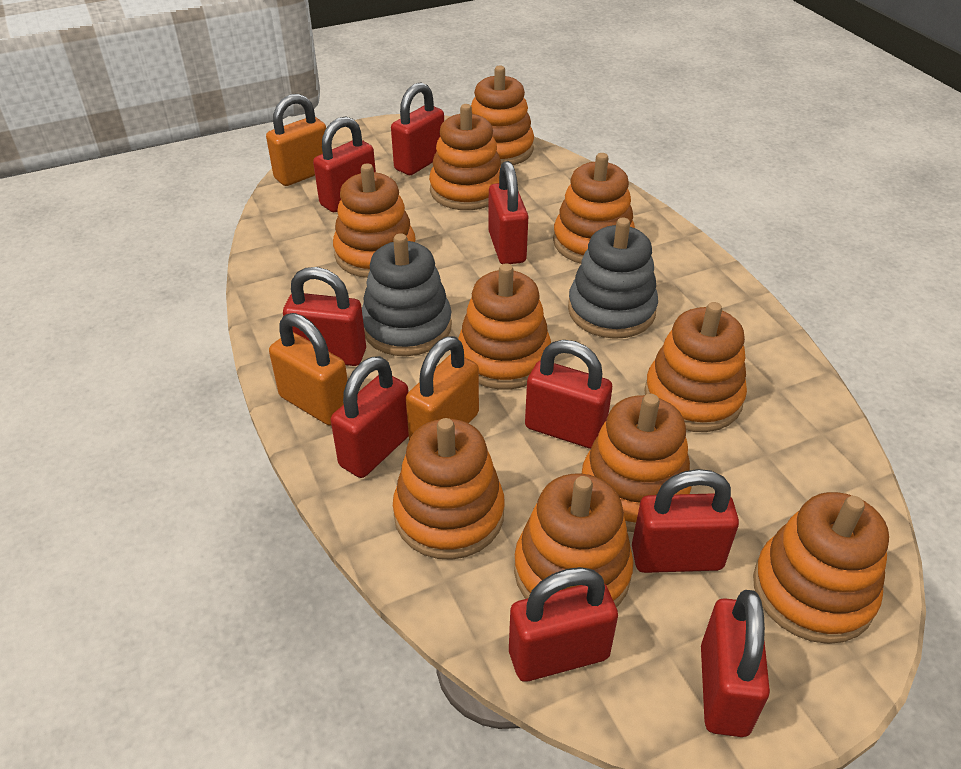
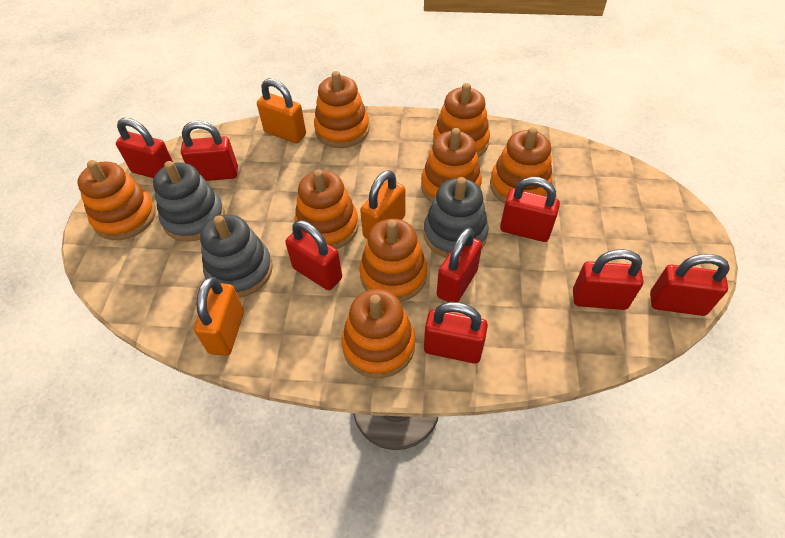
grey stacking toy: 2 -> 3
orange stacking toy: 10 -> 8
red padlock: 9 -> 8

